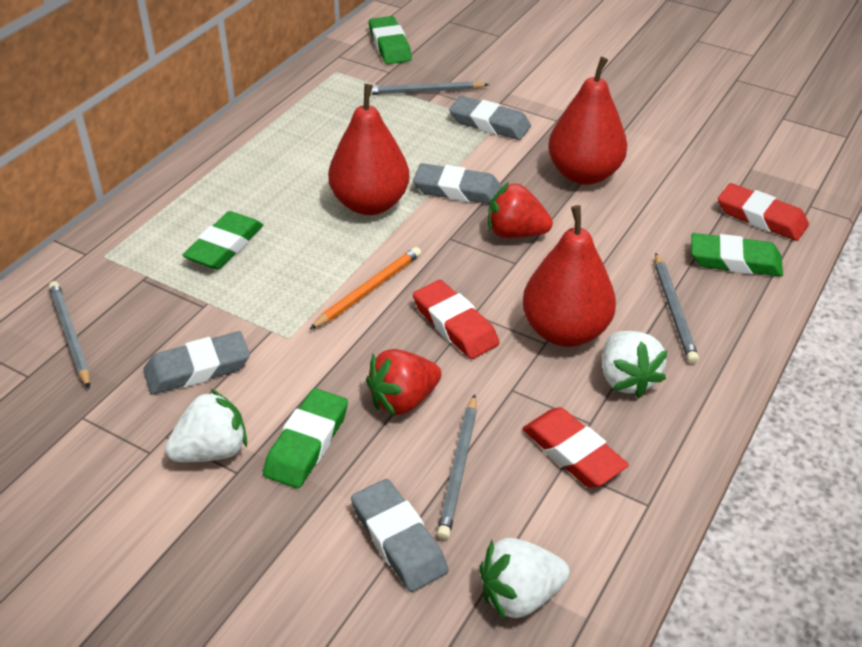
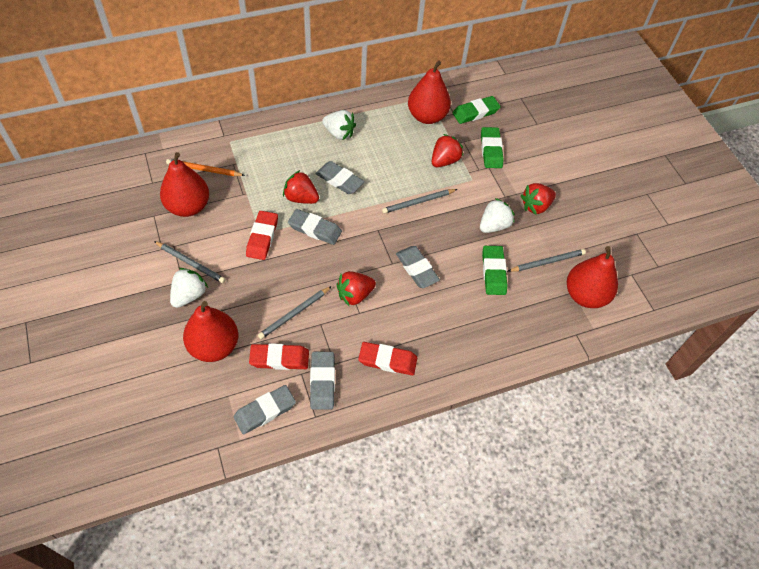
green eraser: 4 -> 3
grey eraser: 4 -> 5
red pear: 3 -> 4
red strawberry: 2 -> 4

